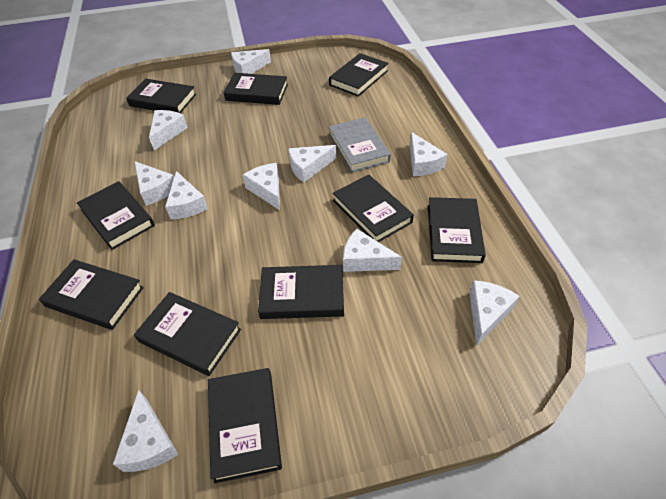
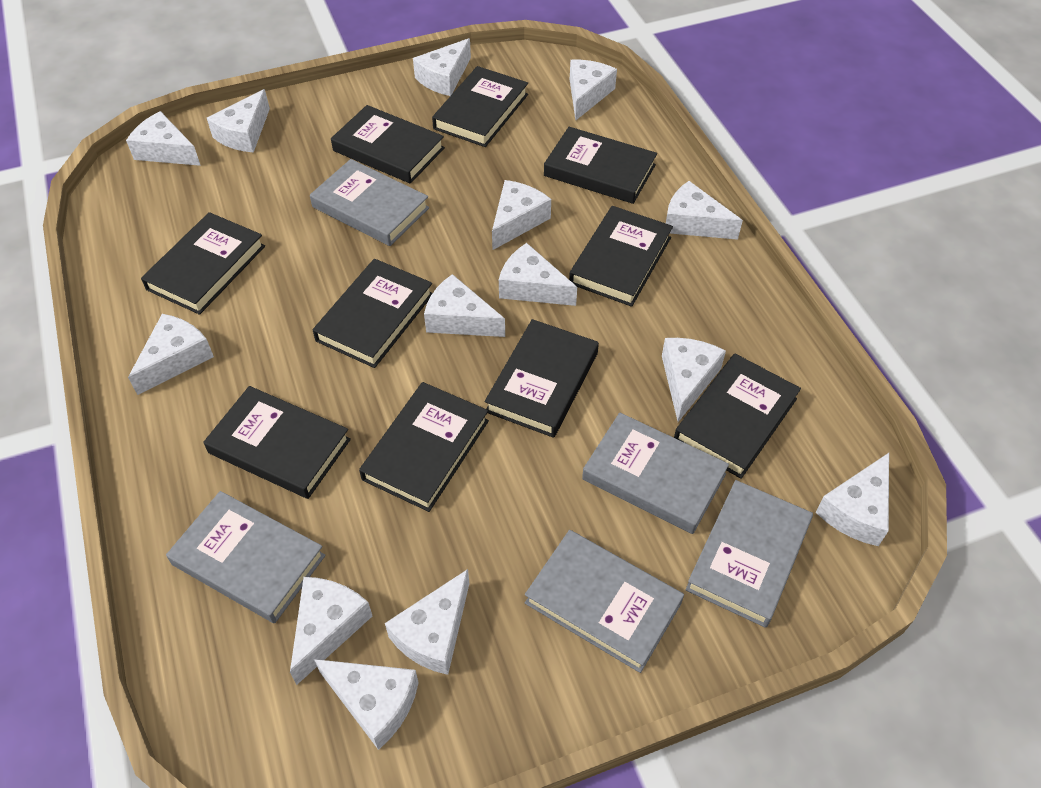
grey book: 1 -> 5
white cheese: 10 -> 14

